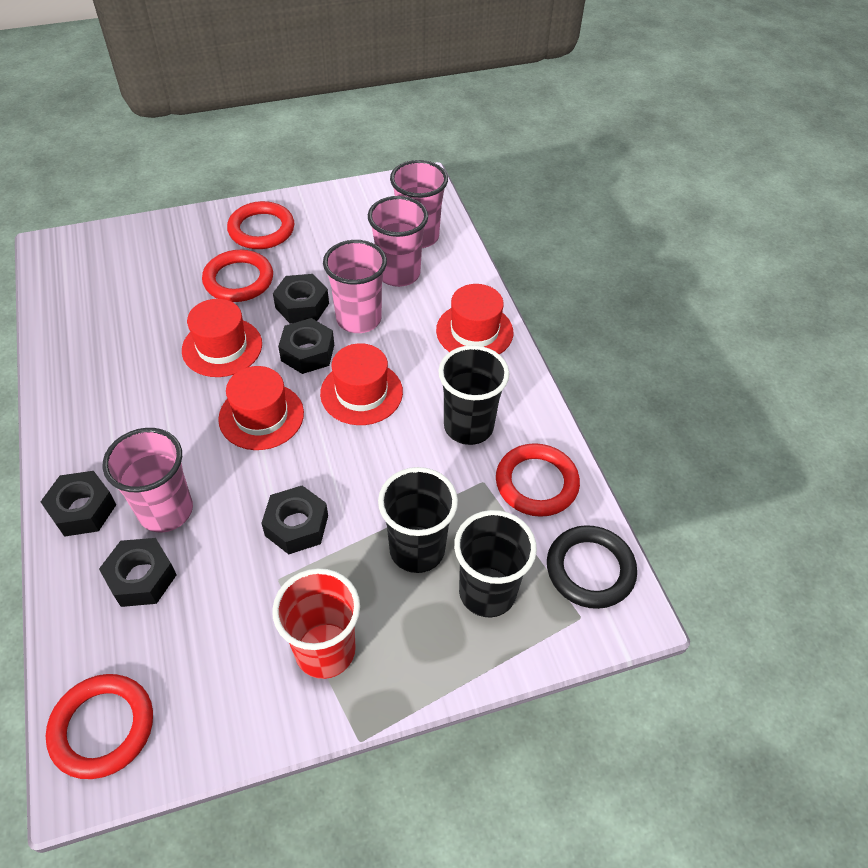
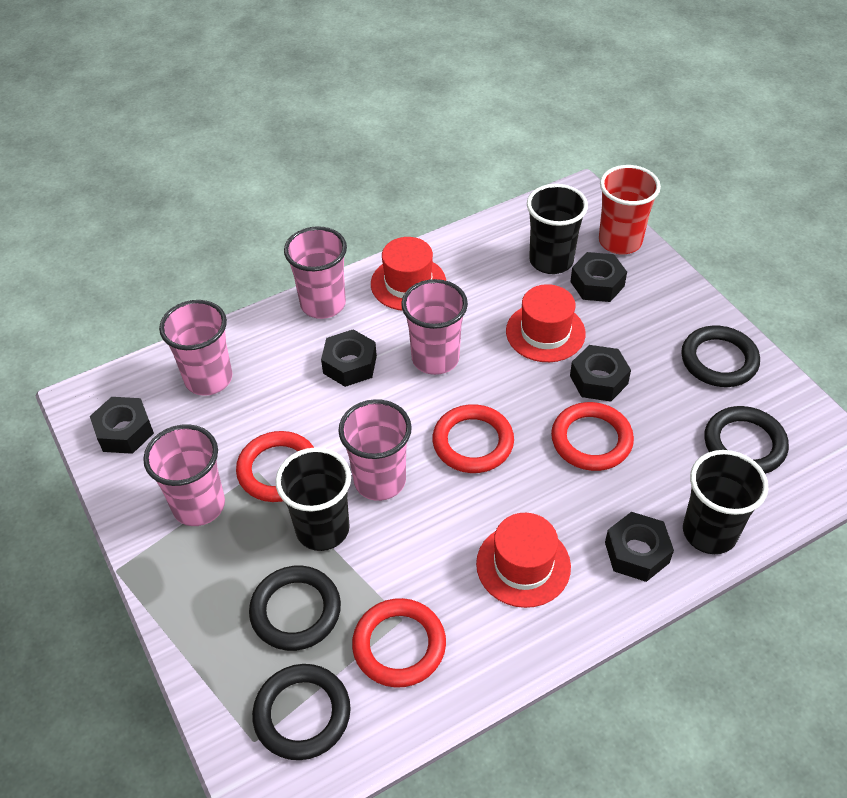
black ring: 1 -> 4
pink cup: 4 -> 5
red hat: 4 -> 3

